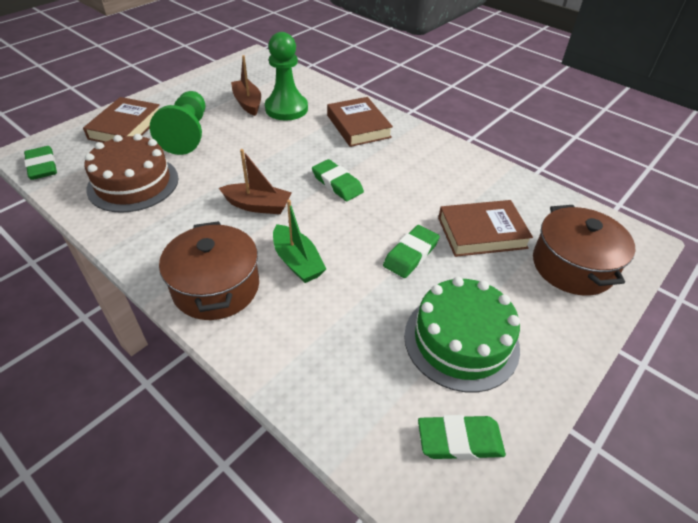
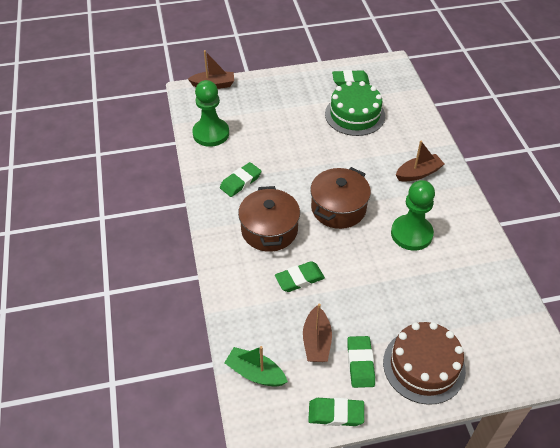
brown boat: 2 -> 3
brown book: 3 -> 0
green eraser: 4 -> 5

